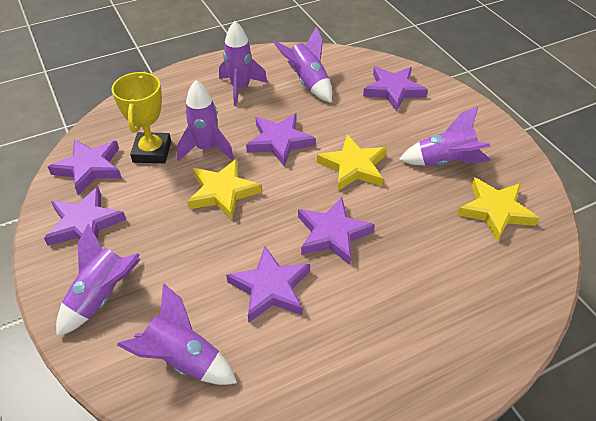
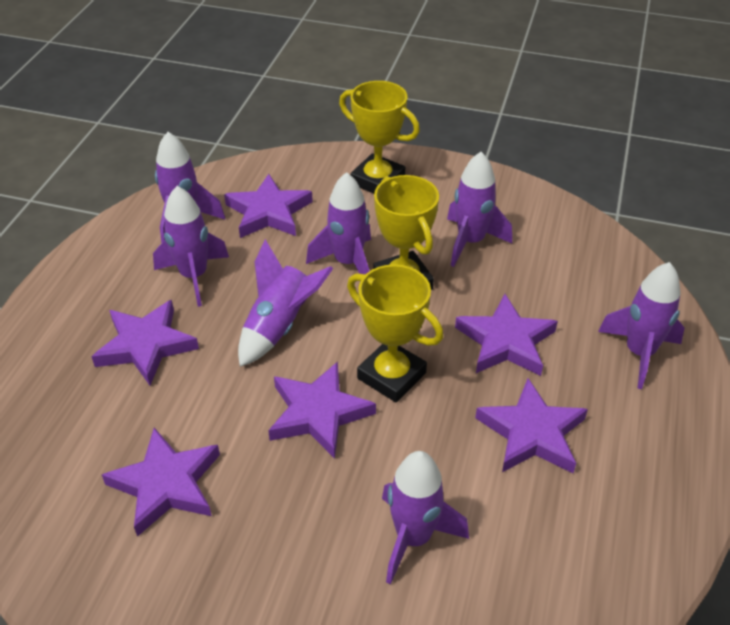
purple rocket: 6 -> 7
yellow star: 3 -> 0
yellow trophy: 1 -> 3

